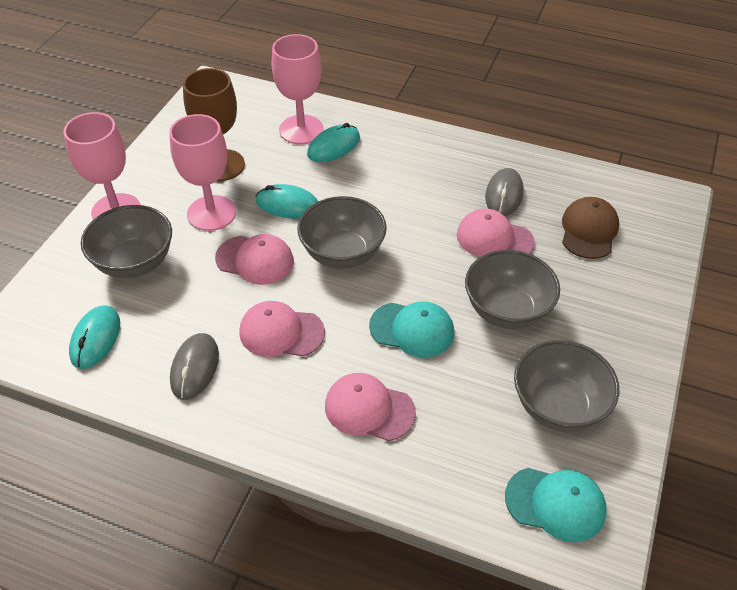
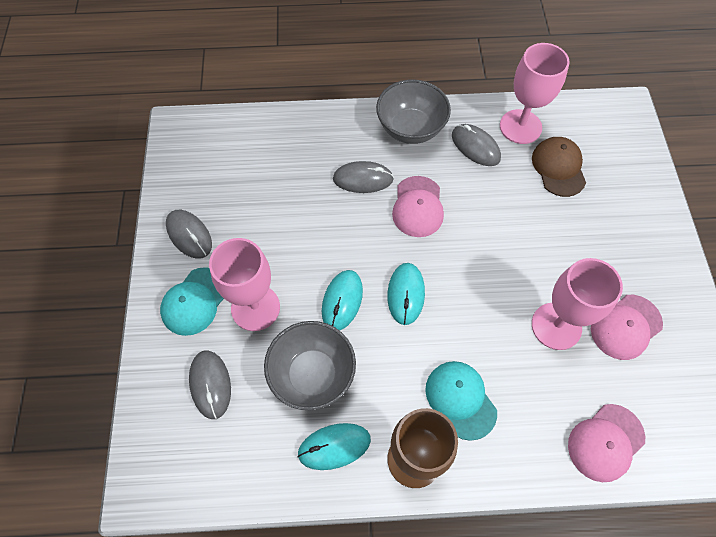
grey bowl: 4 -> 2
grey mouse: 2 -> 4
pink cap: 4 -> 3

